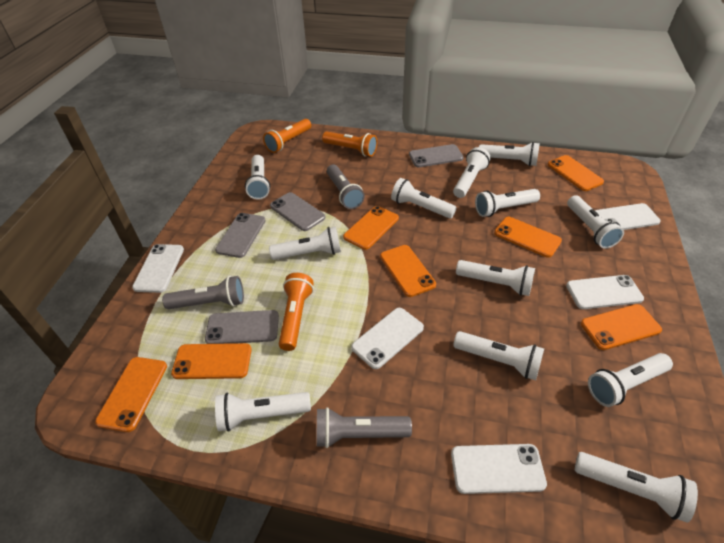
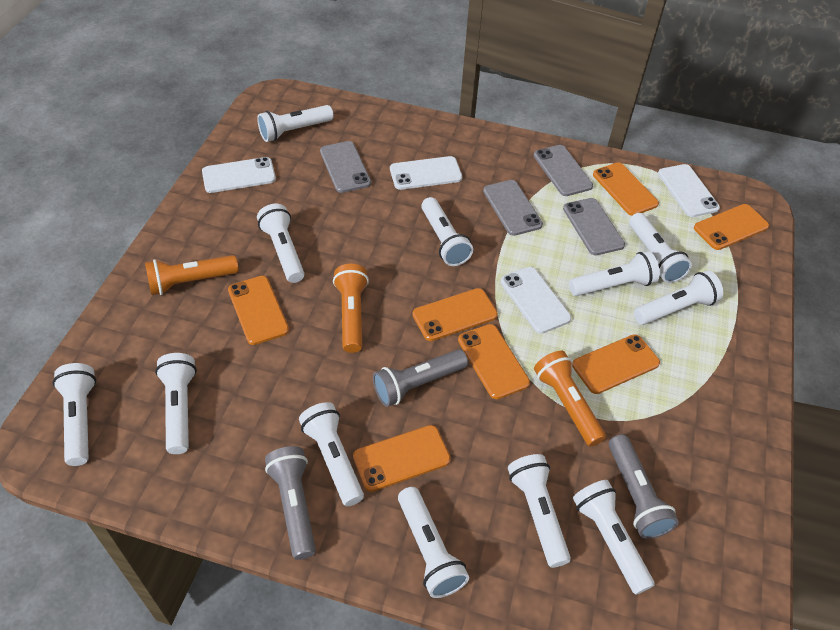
white phone: 5 -> 4

